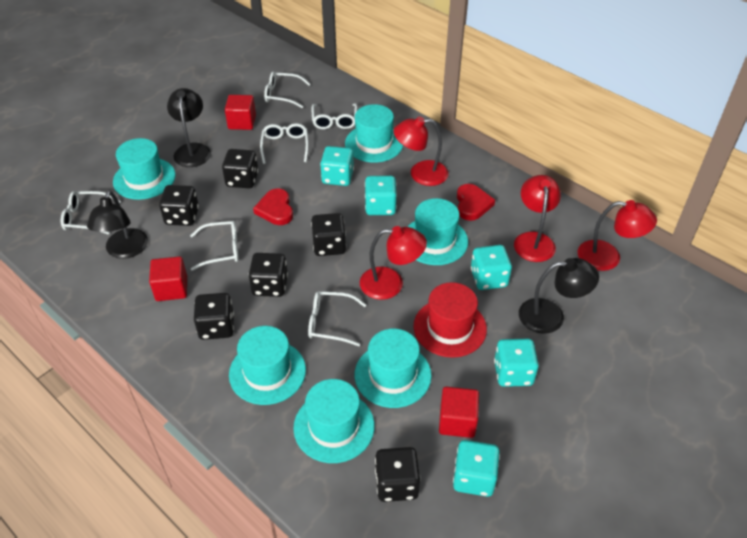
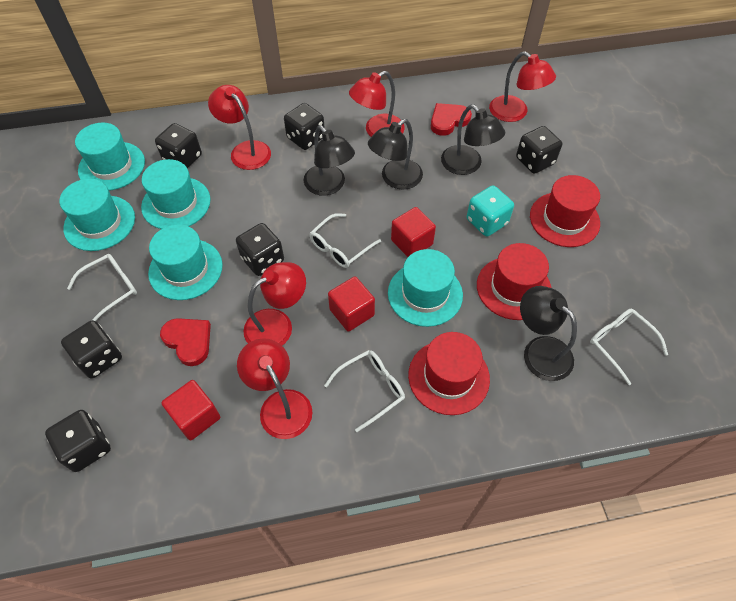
black lamp: 3 -> 4
red hat: 1 -> 3
red lamp: 4 -> 5
turquoise dice: 5 -> 1
turquoise hat: 6 -> 5
white glasses: 6 -> 4

